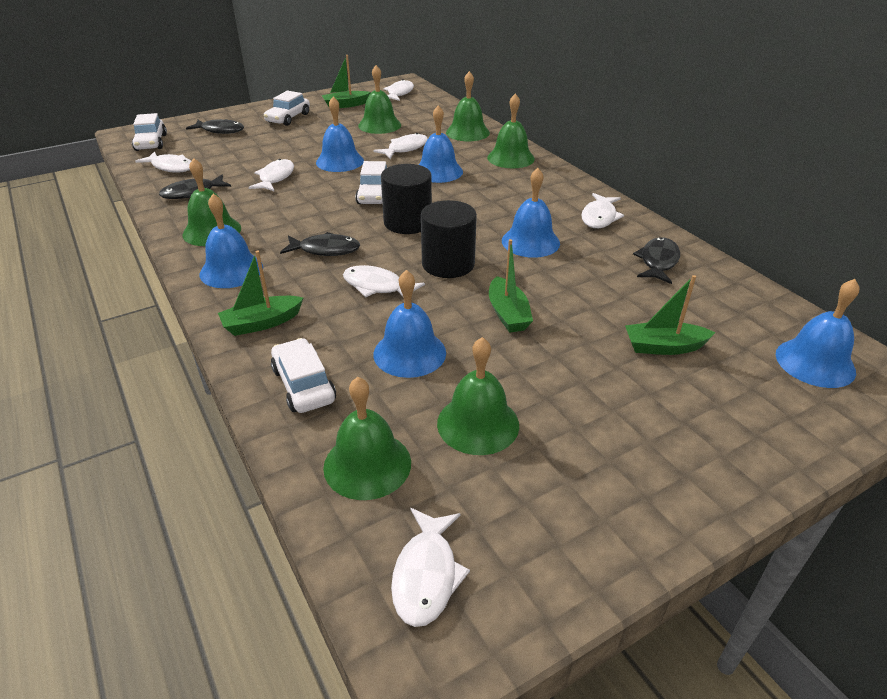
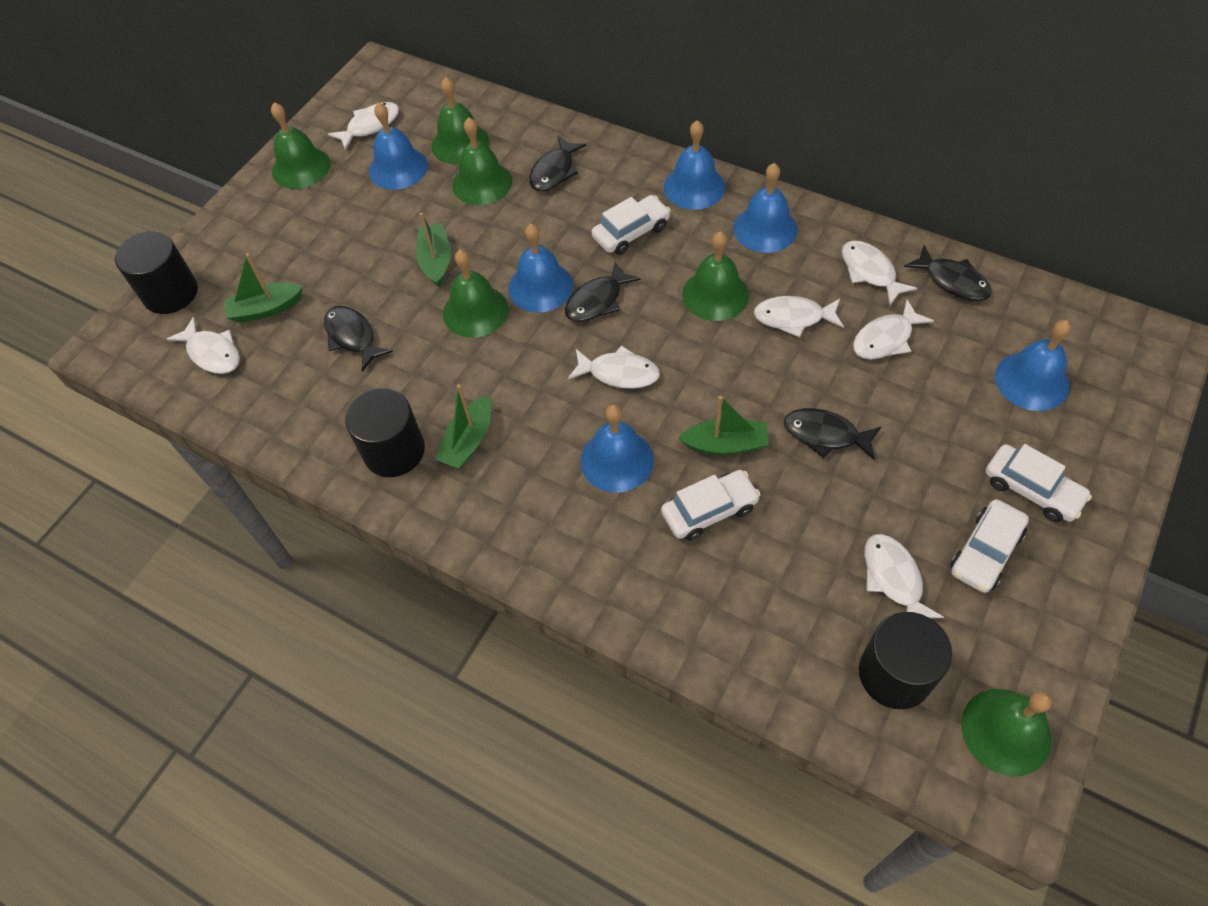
black cylinder: 2 -> 3
black fish: 4 -> 5

